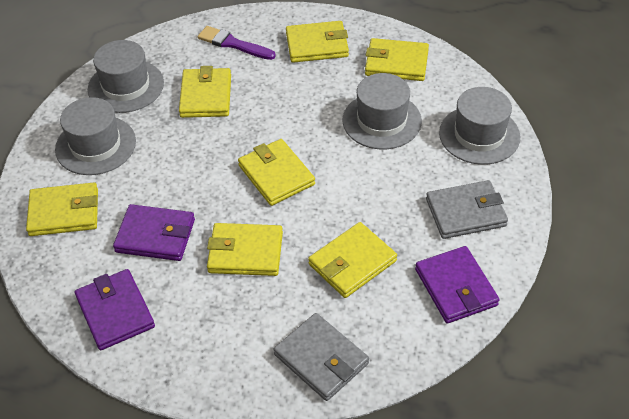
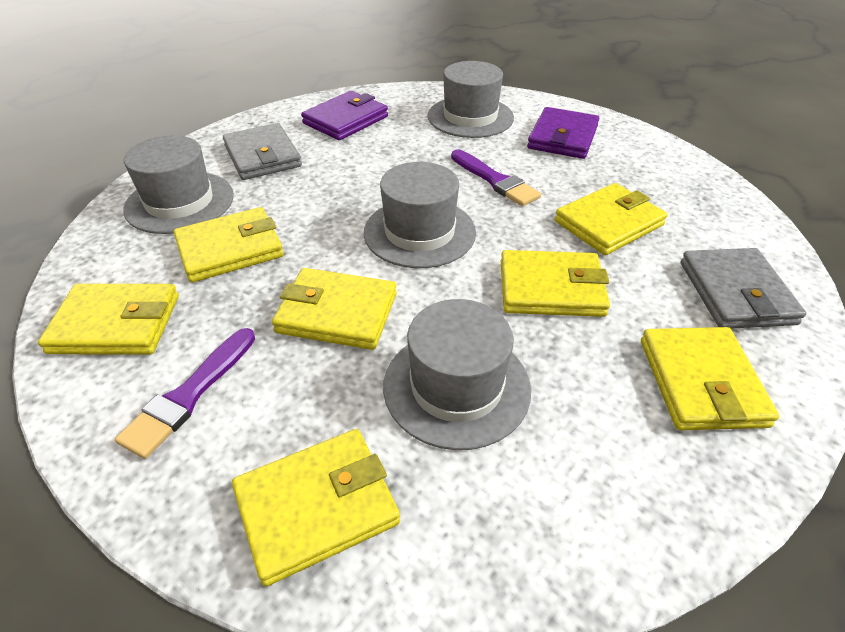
purple brush: 1 -> 2
purple wallet: 3 -> 2

